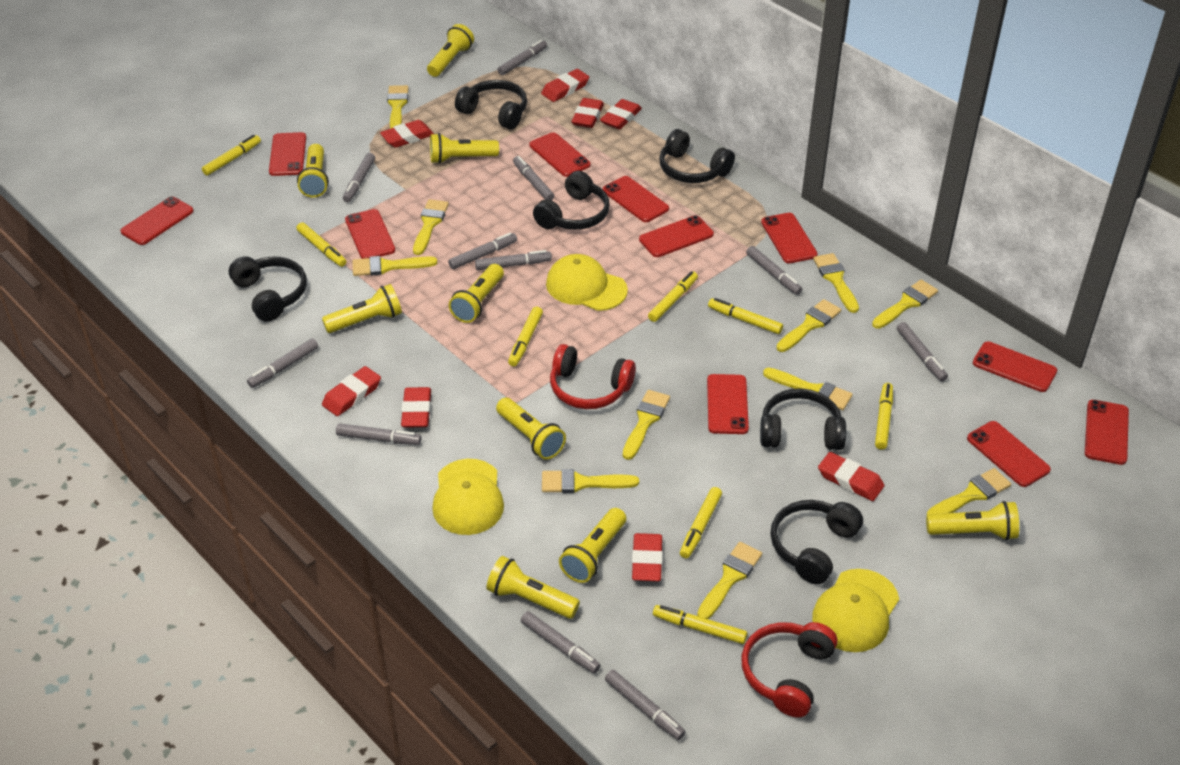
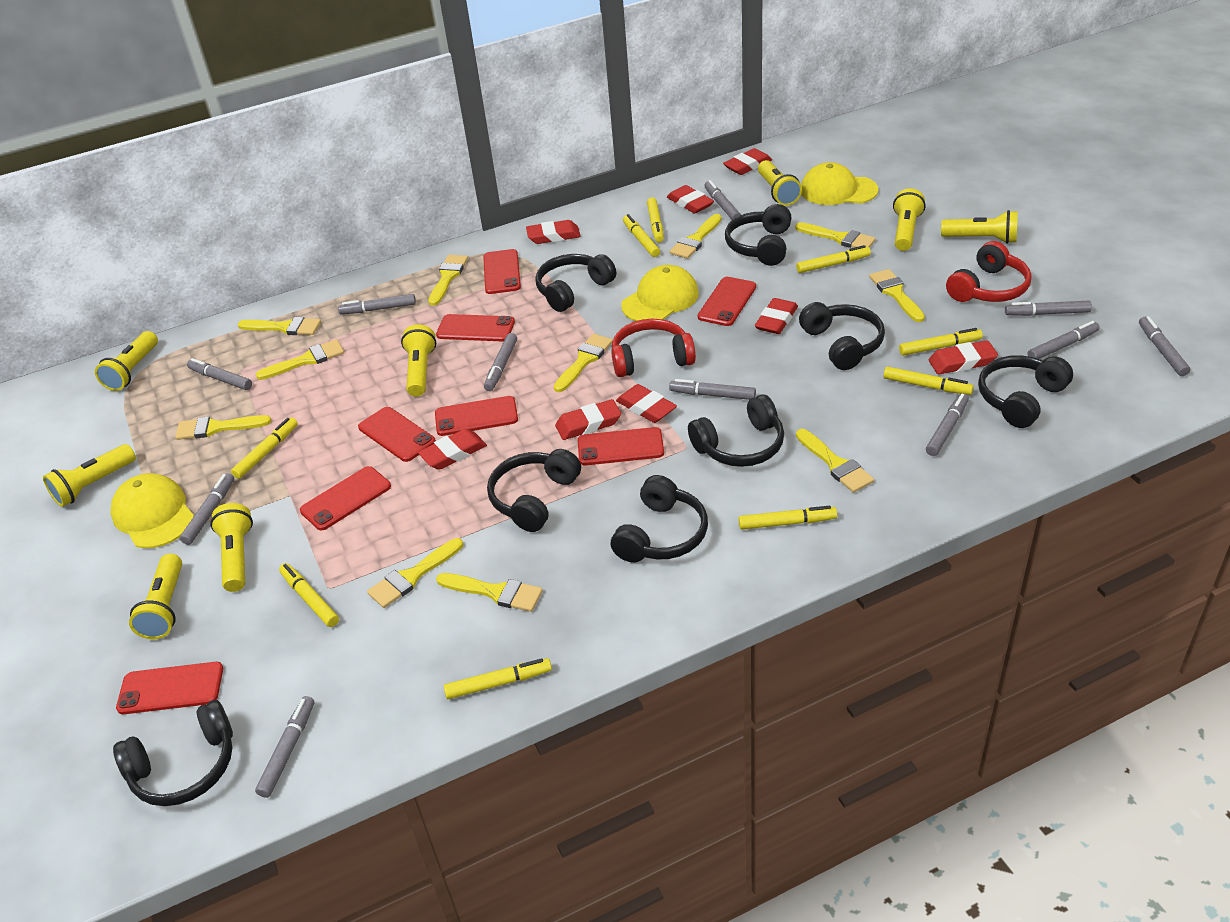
black headphones: 6 -> 8
red phone: 11 -> 8
yellow flashlight: 9 -> 8
yellow marker: 8 -> 9

